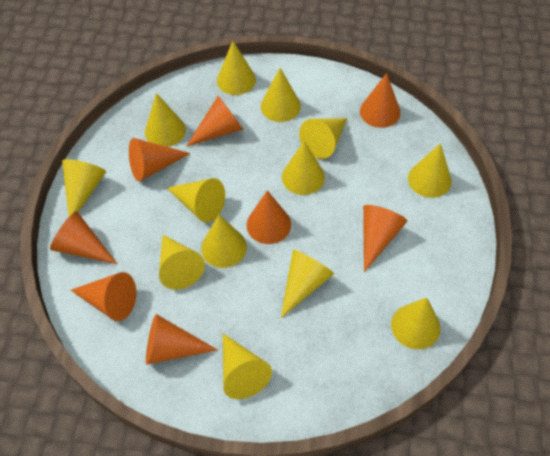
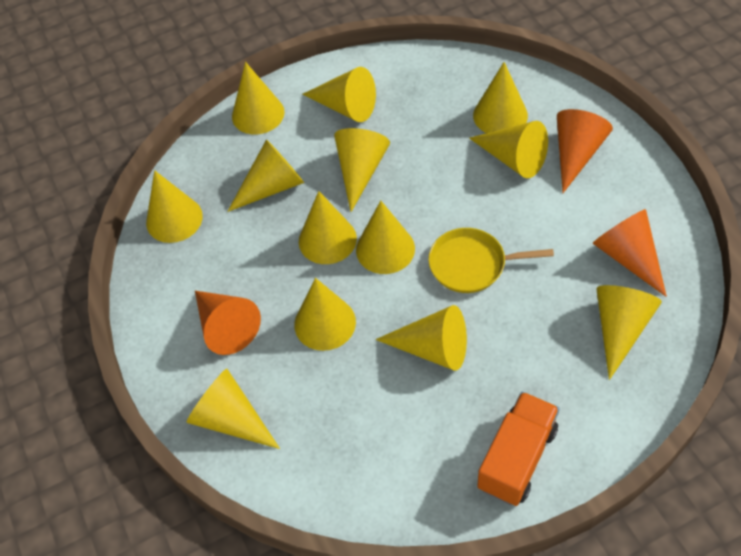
orange cone: 8 -> 3
orange truck: 0 -> 1
yellow pan: 0 -> 1

